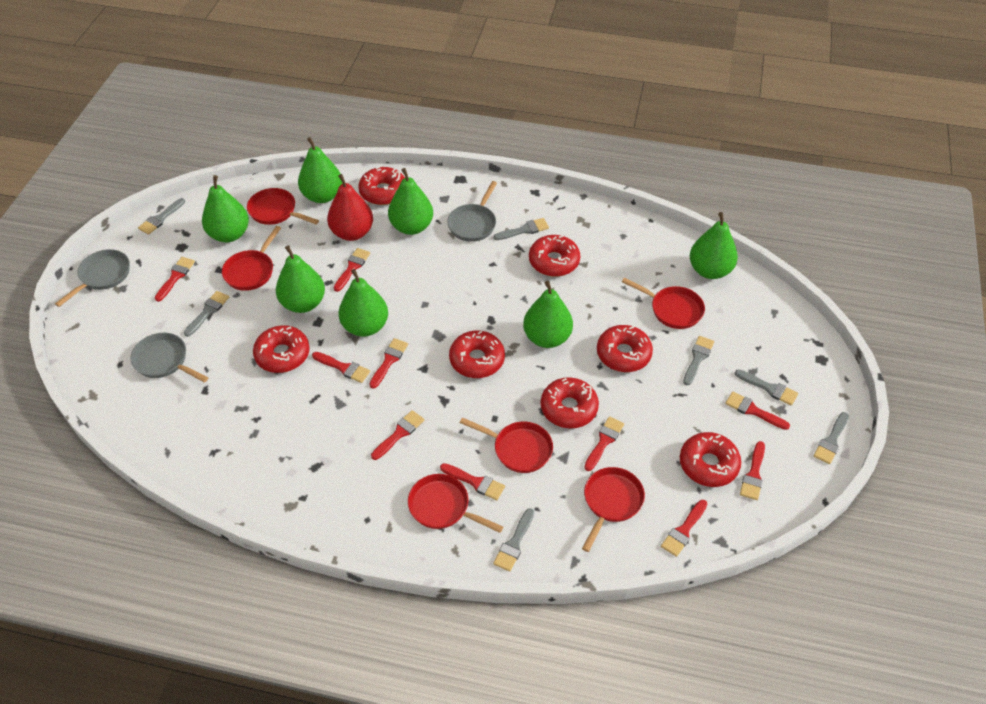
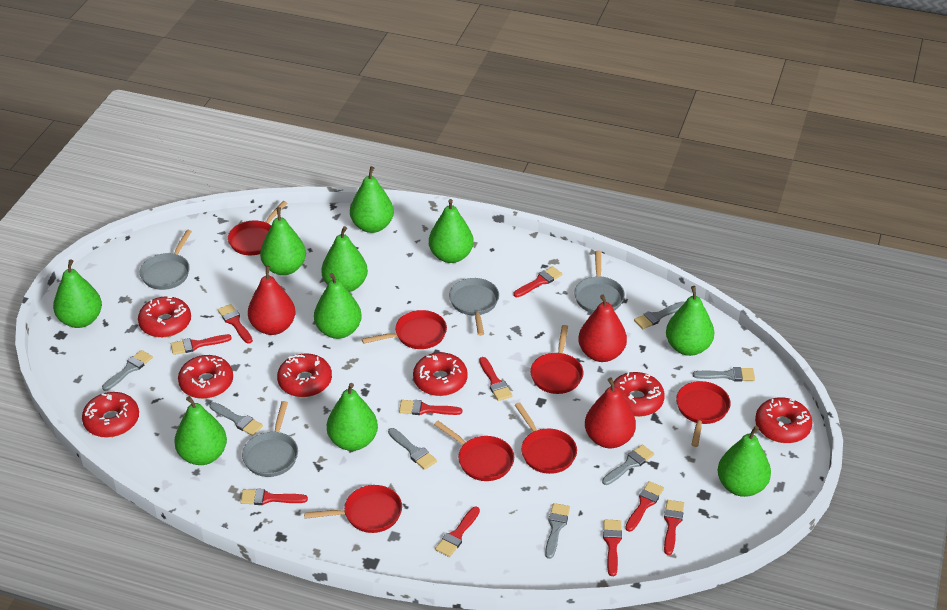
green pear: 7 -> 10
grey pan: 3 -> 4
red pan: 6 -> 7
red pear: 1 -> 3

